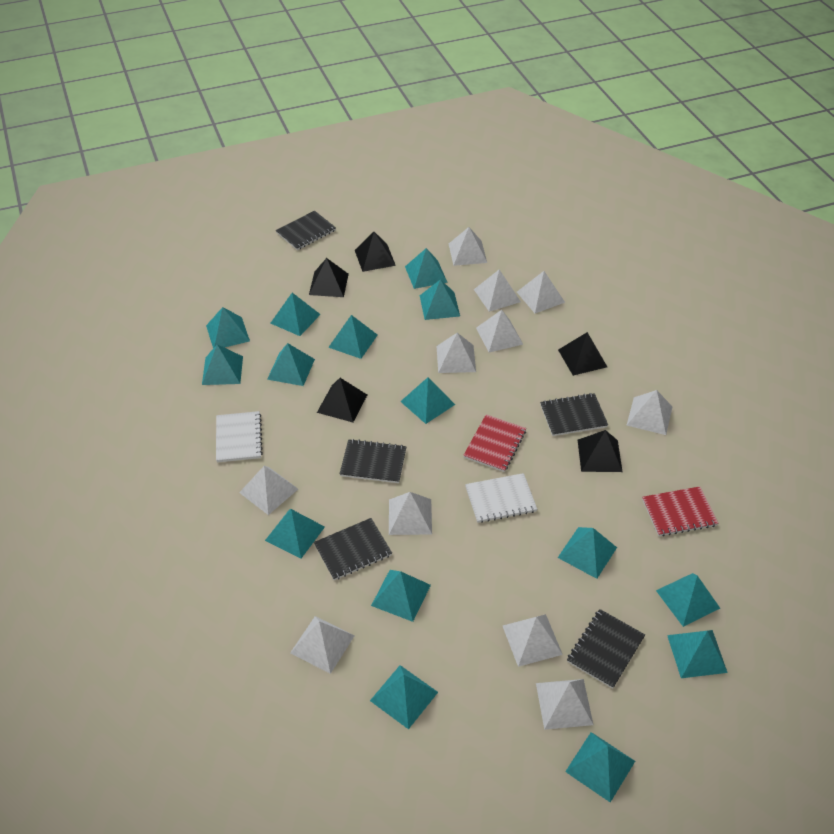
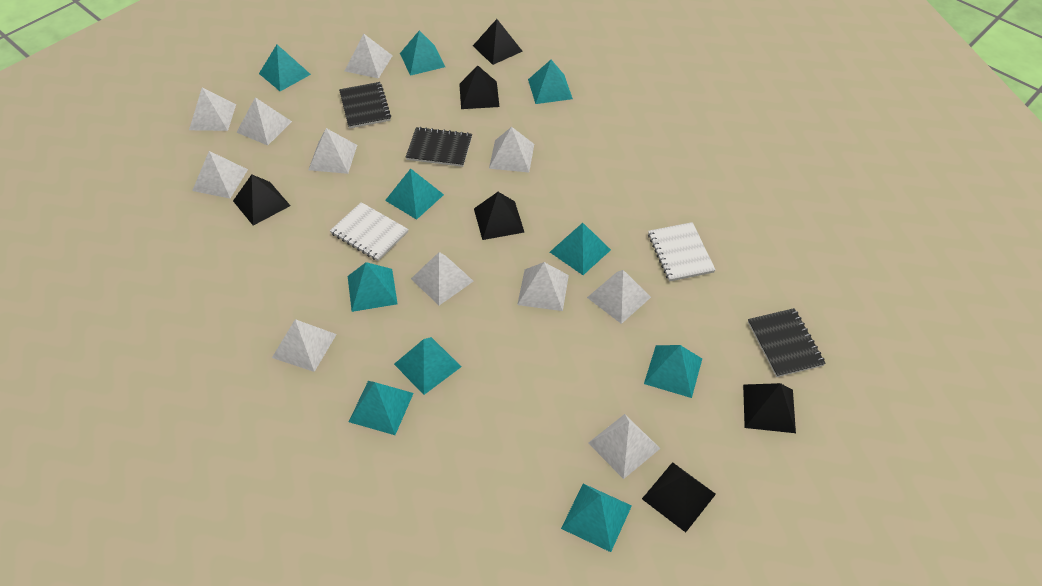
black notebook: 5 -> 3
black pyramid: 5 -> 6
red notebook: 2 -> 0
turquoise pyramid: 15 -> 10

